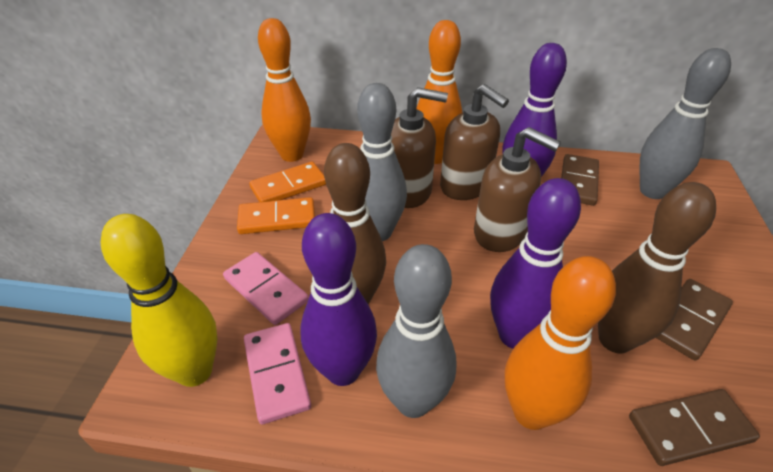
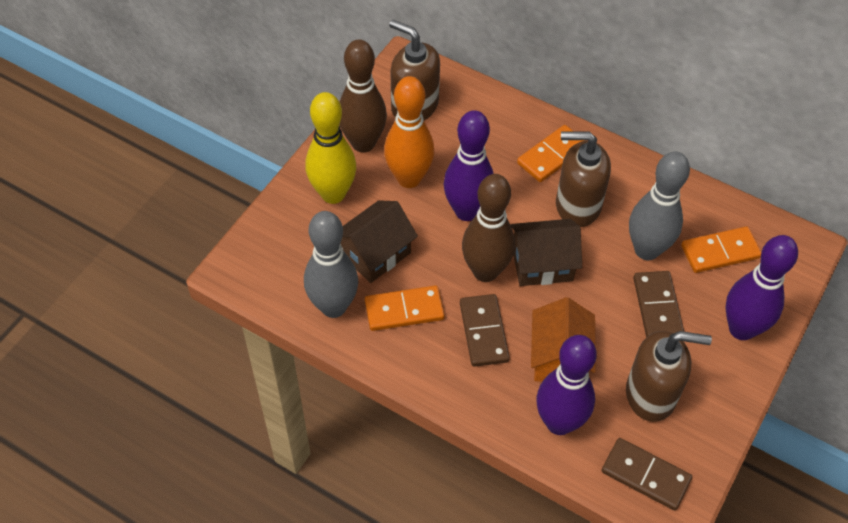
brown house: 0 -> 2
grey bowling pin: 3 -> 2
orange bowling pin: 3 -> 1
orange domino: 2 -> 3
orange house: 0 -> 1
pink domino: 2 -> 0

